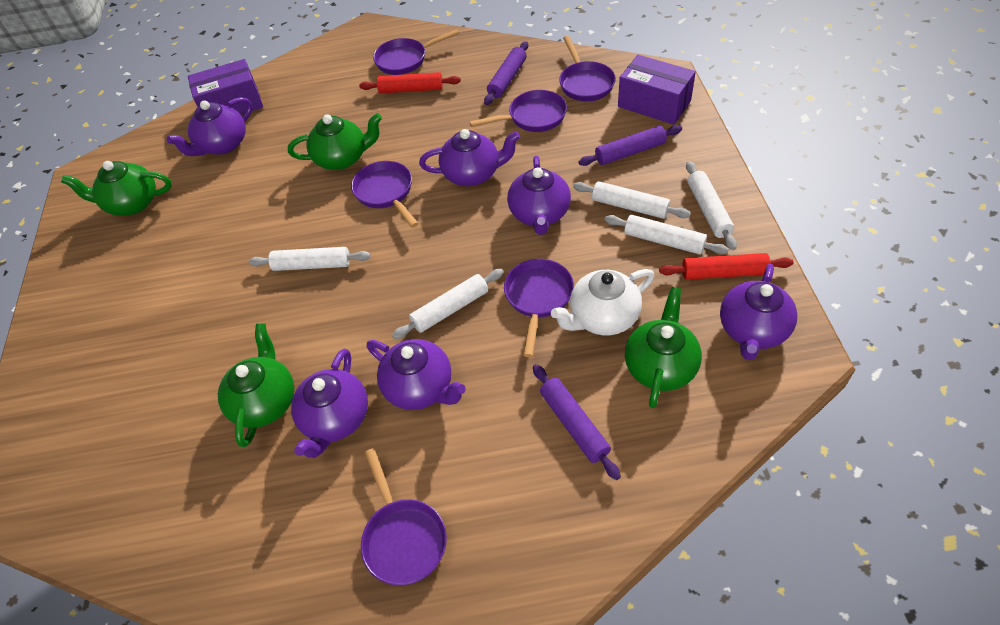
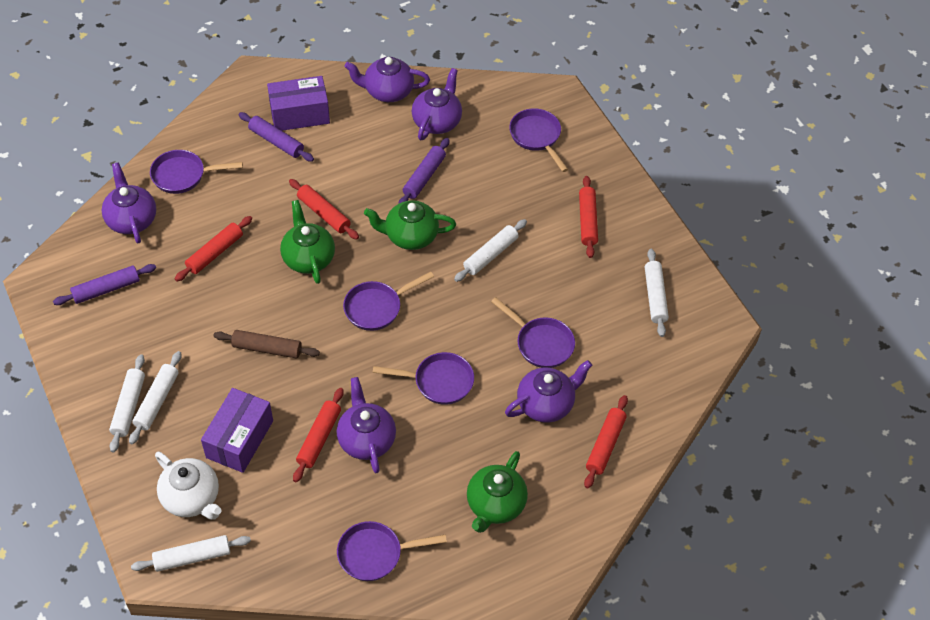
brown rolling pin: 0 -> 1
green teapot: 4 -> 3
purple teapot: 6 -> 5
red rolling pin: 2 -> 5

